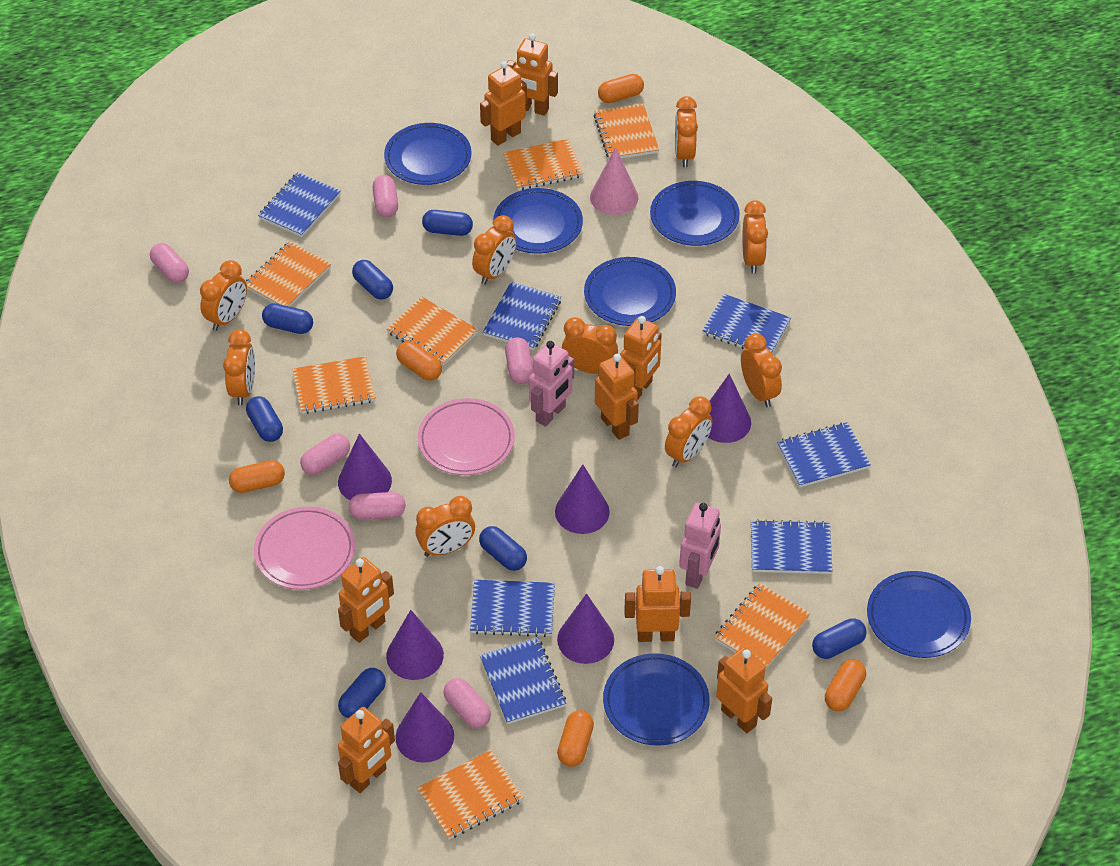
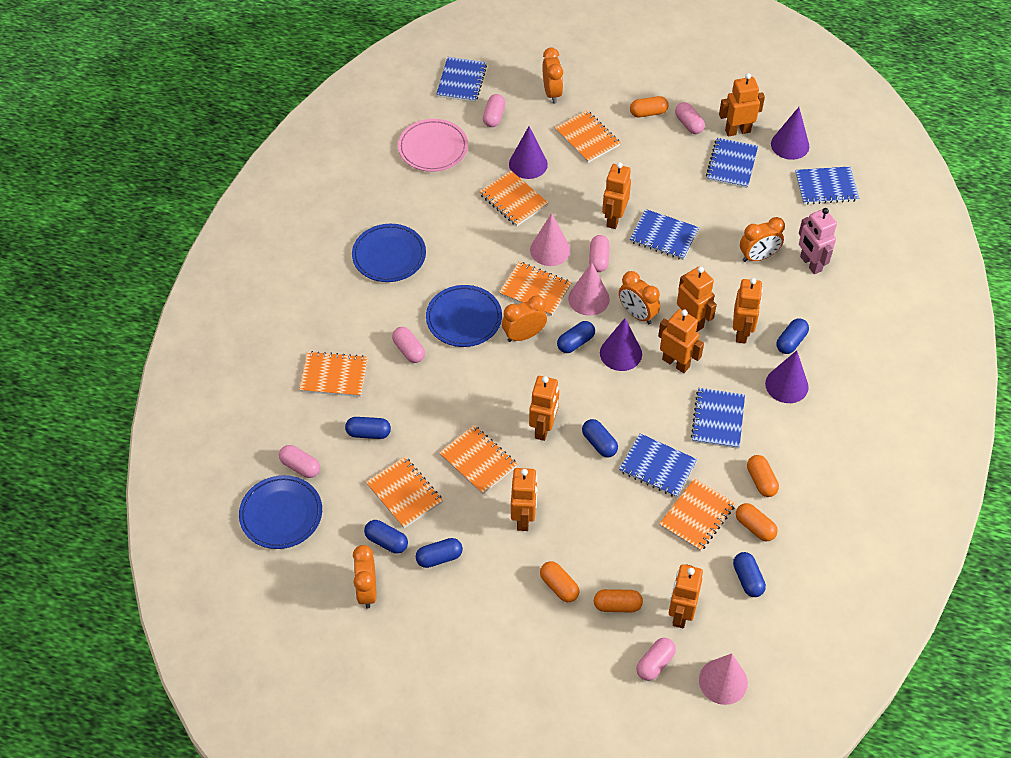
blue notebook: 7 -> 6
blue plate: 6 -> 3
orange clock: 9 -> 5
pink cone: 1 -> 3
pink plate: 2 -> 1
pink robot: 2 -> 1
purple cone: 6 -> 4

